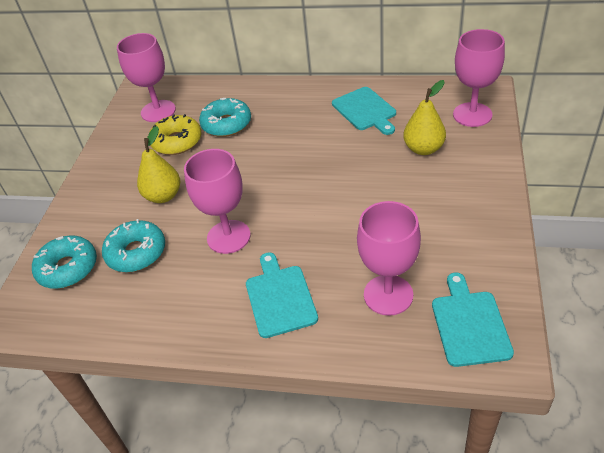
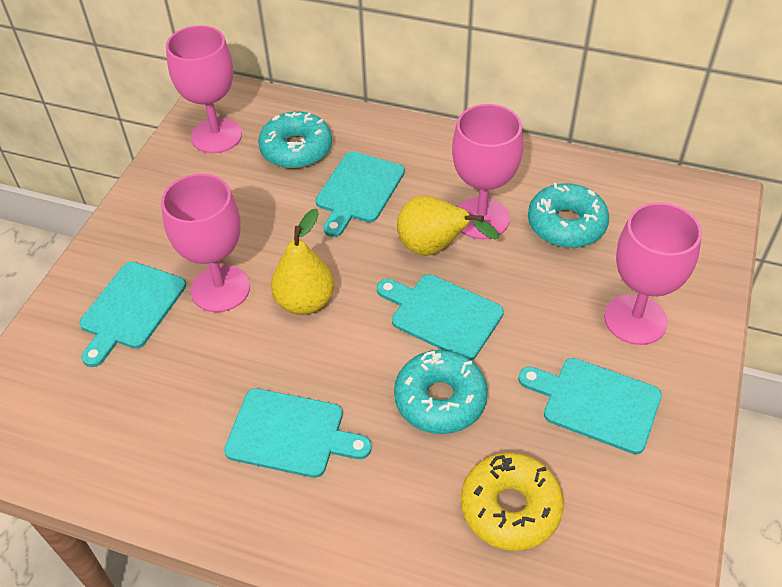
turquoise cutting board: 3 -> 5

